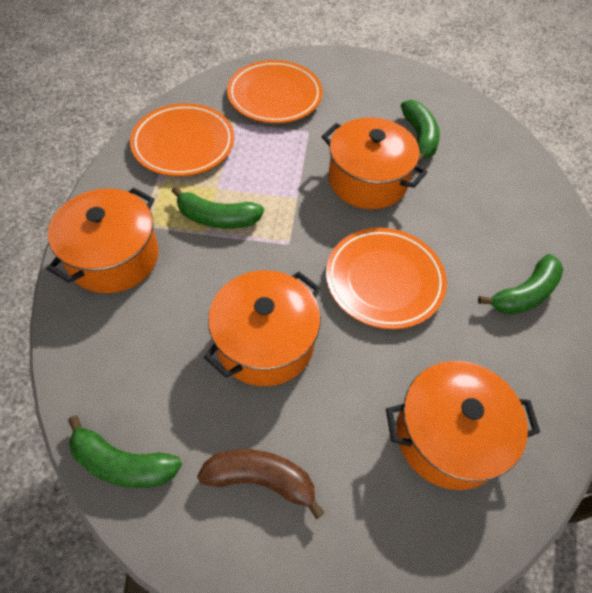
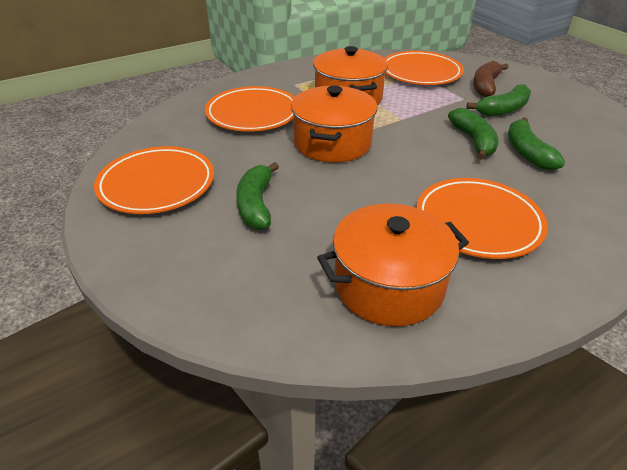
orange plate: 3 -> 4
orange pot: 4 -> 3

